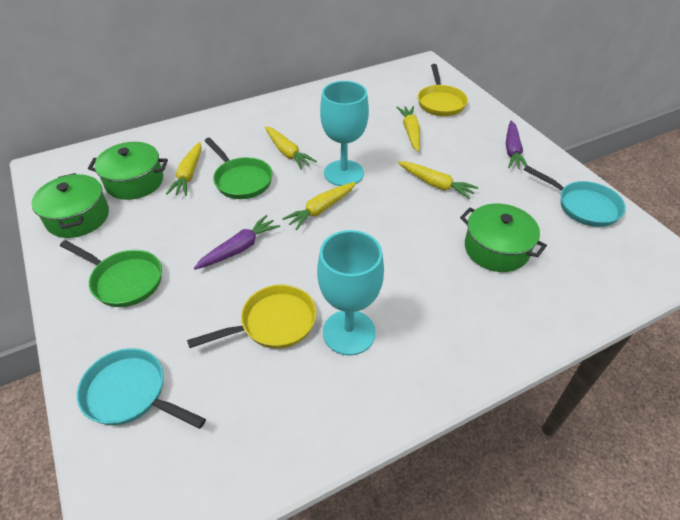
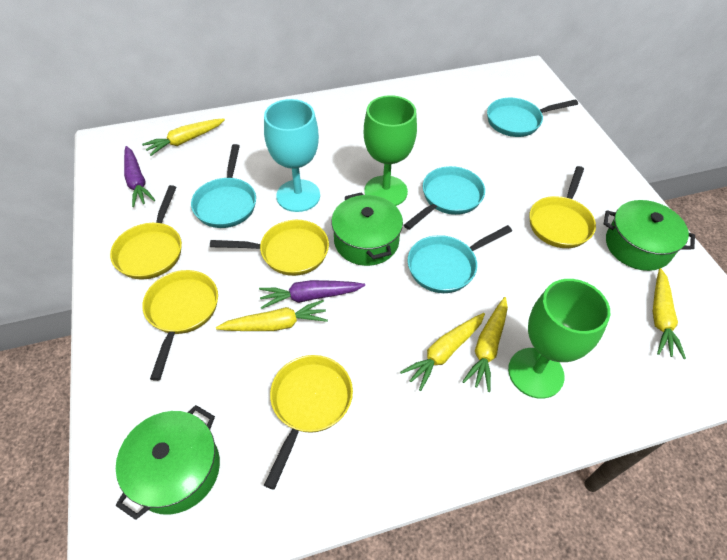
green goblet: 0 -> 2
green pan: 2 -> 0
turquoise goblet: 2 -> 1
turquoise pan: 2 -> 4
yellow pan: 2 -> 5

